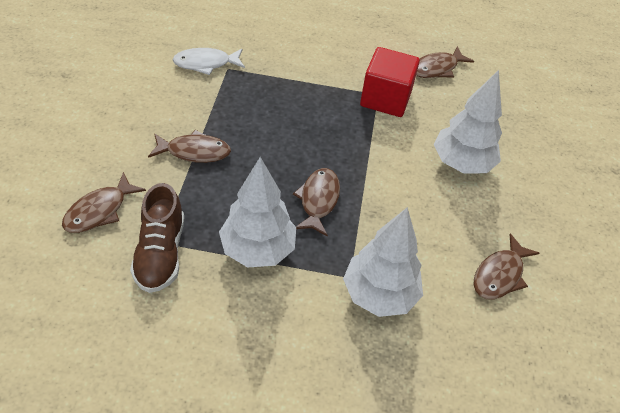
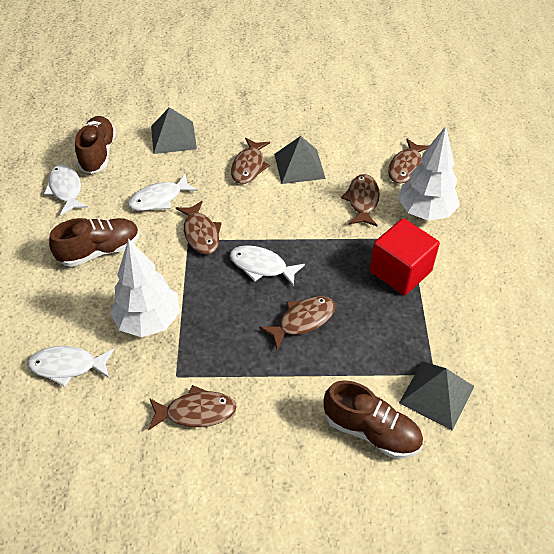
brown fish: 5 -> 6
brown shoe: 1 -> 3
grey pyramid: 0 -> 3
white fish: 1 -> 4
white tree: 3 -> 2

